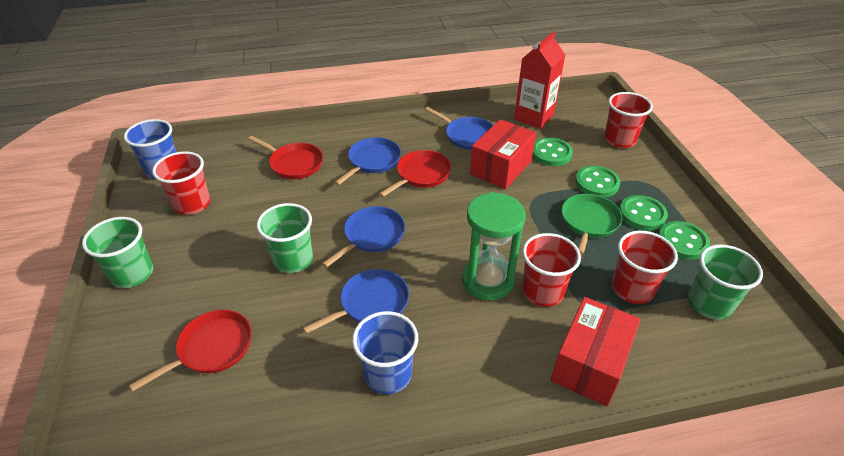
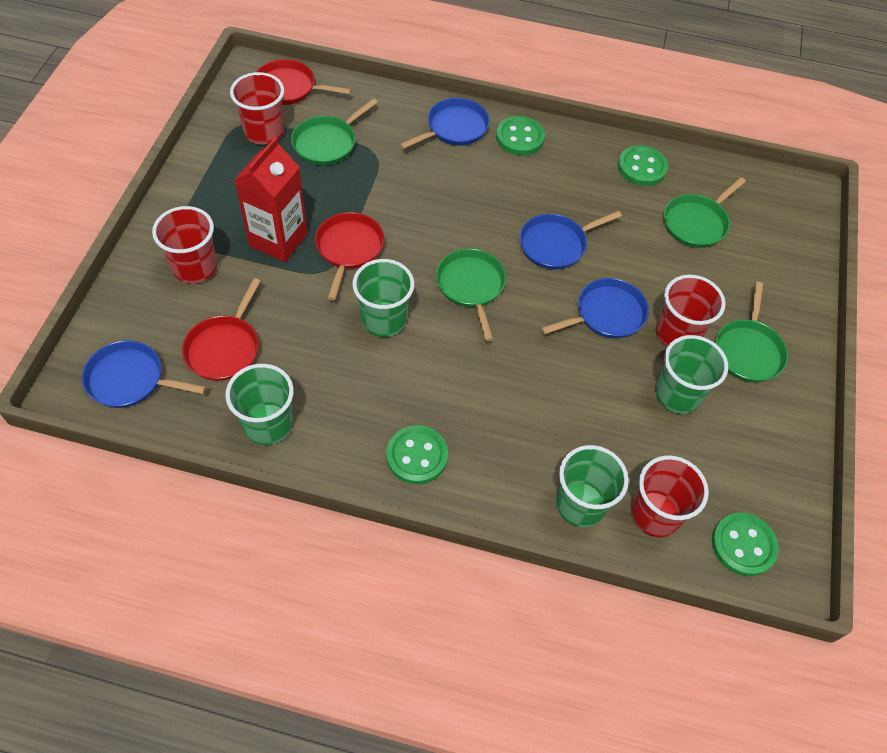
blue cup: 2 -> 0
green cup: 3 -> 4
green hourglass: 1 -> 0
green pan: 1 -> 4
red box: 2 -> 0

